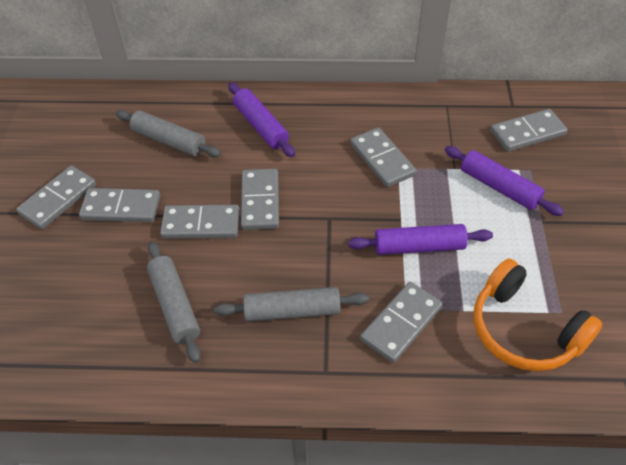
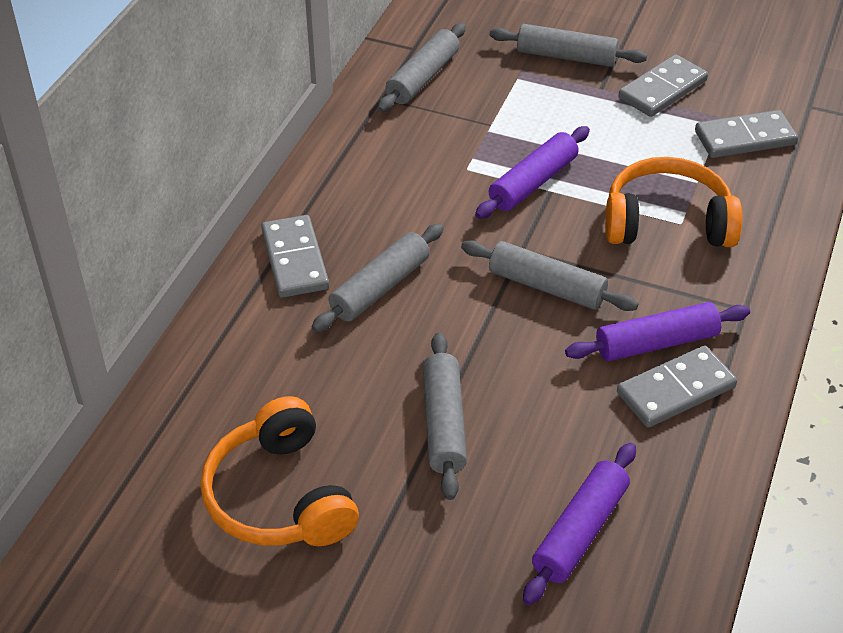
grey domino: 7 -> 4
grey rolling pin: 3 -> 5
orange headphones: 1 -> 2

